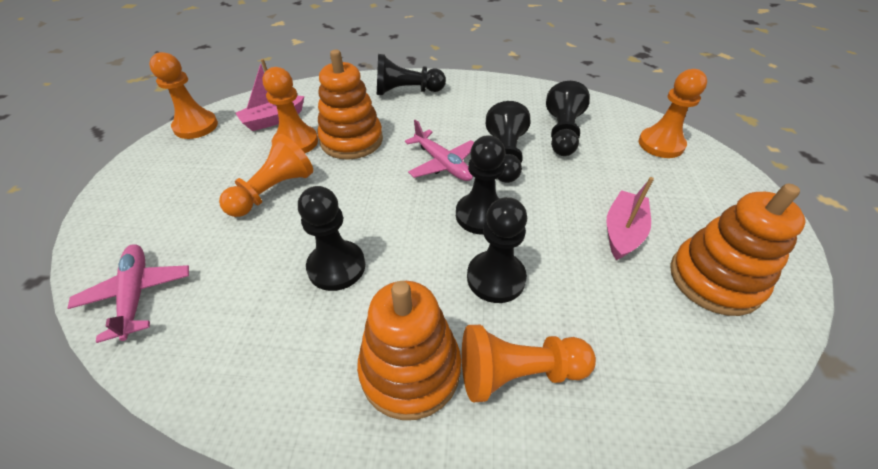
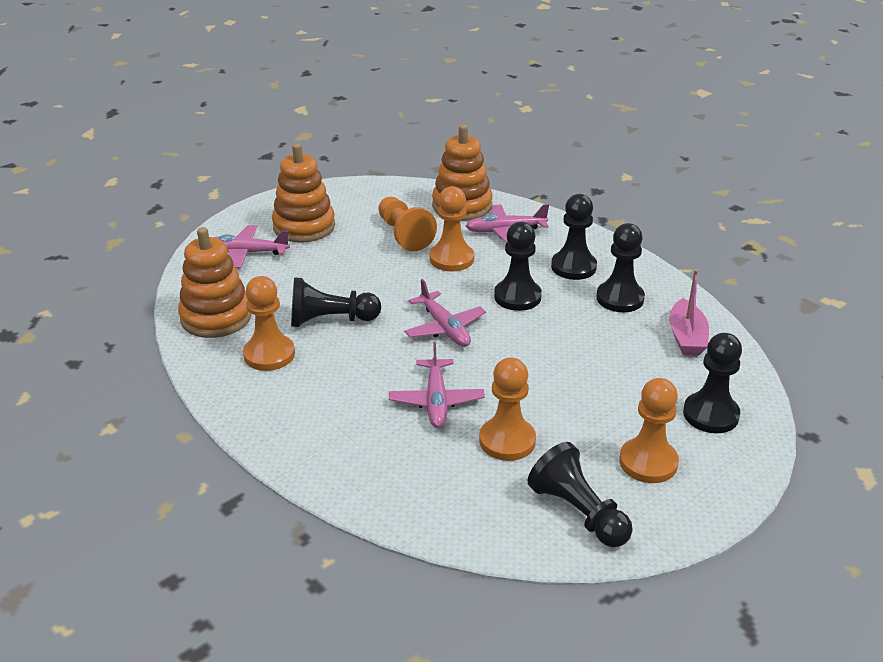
pink boat: 2 -> 1
pink plane: 2 -> 4

